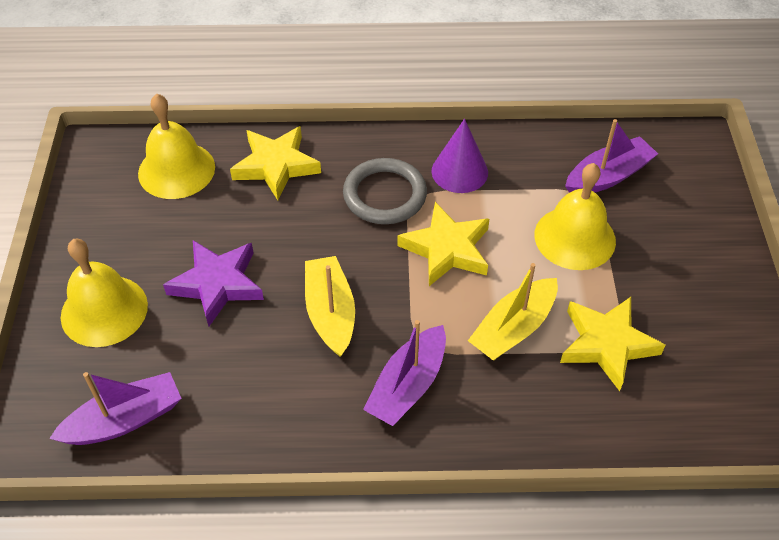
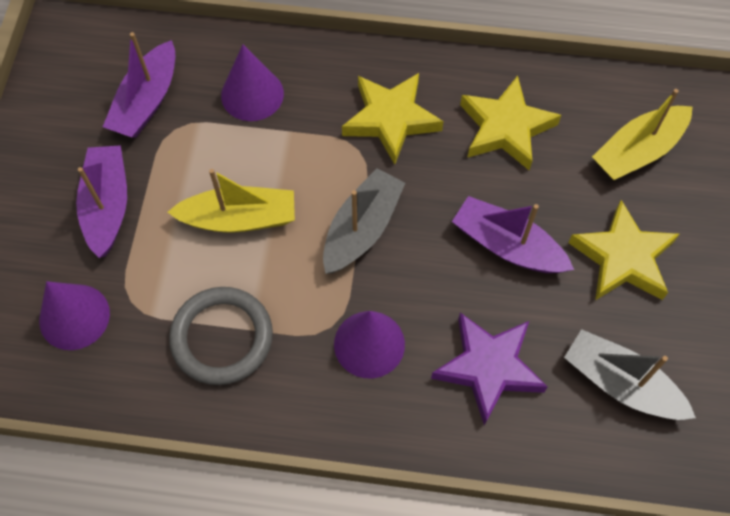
grey boat: 0 -> 2
purple cone: 1 -> 3
yellow bell: 3 -> 0

